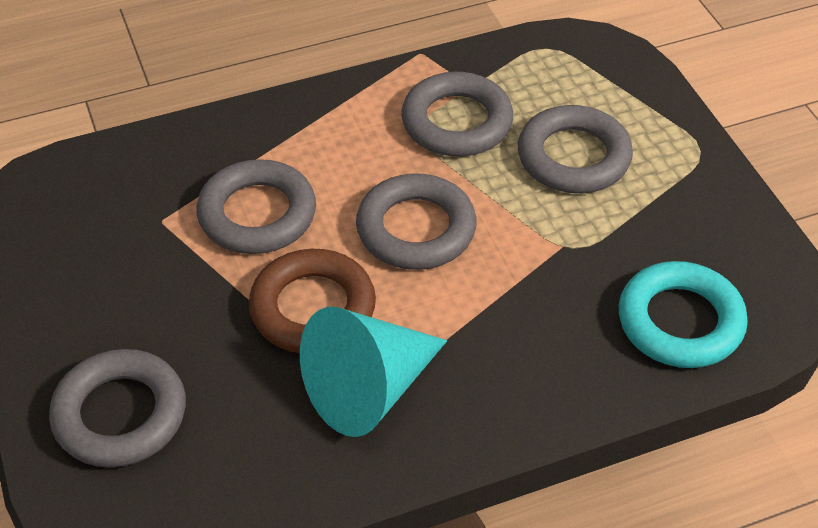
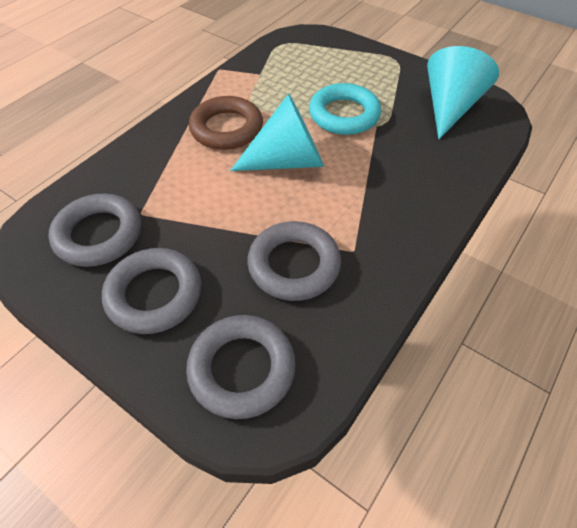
grey ring: 5 -> 4
turquoise cone: 1 -> 2

